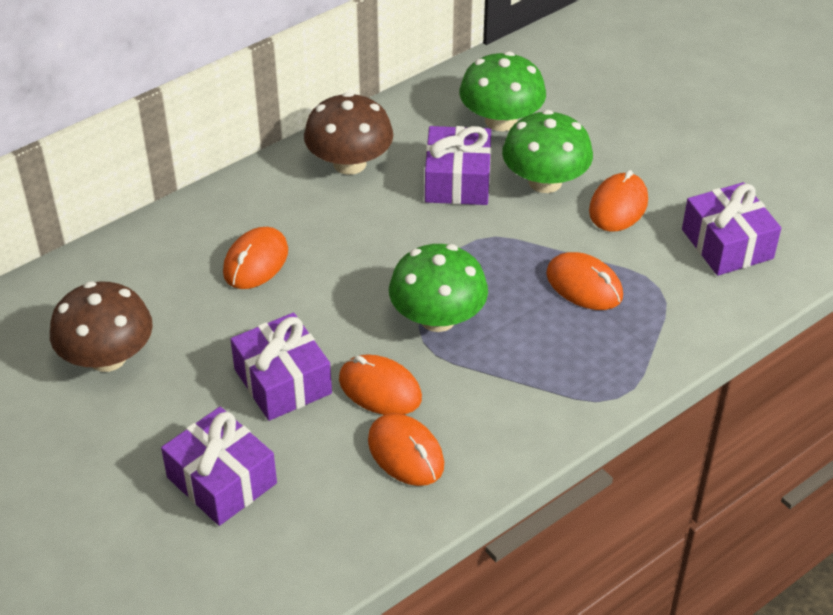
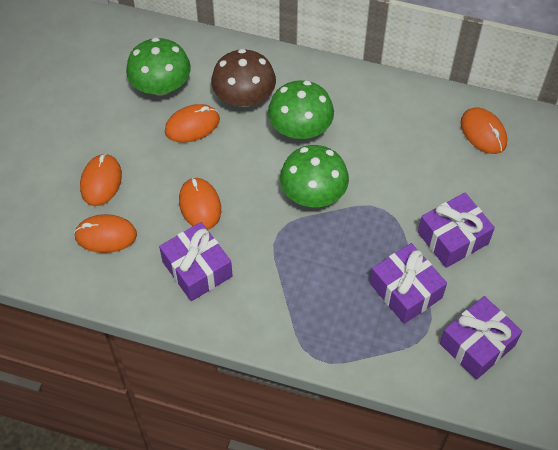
brown mushroom: 2 -> 1

